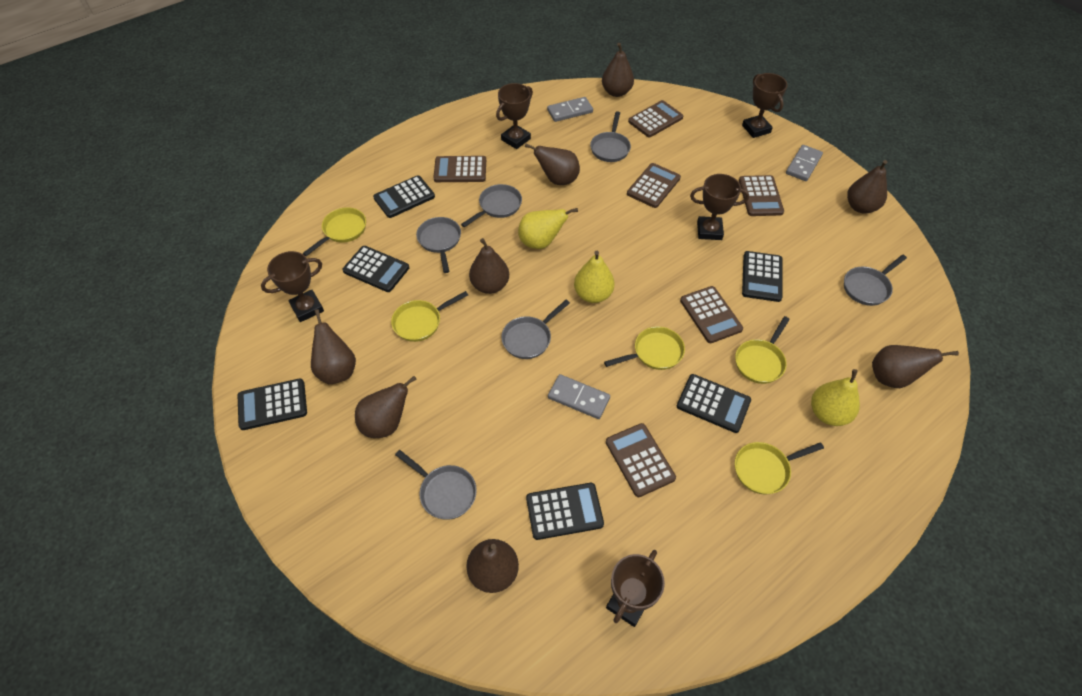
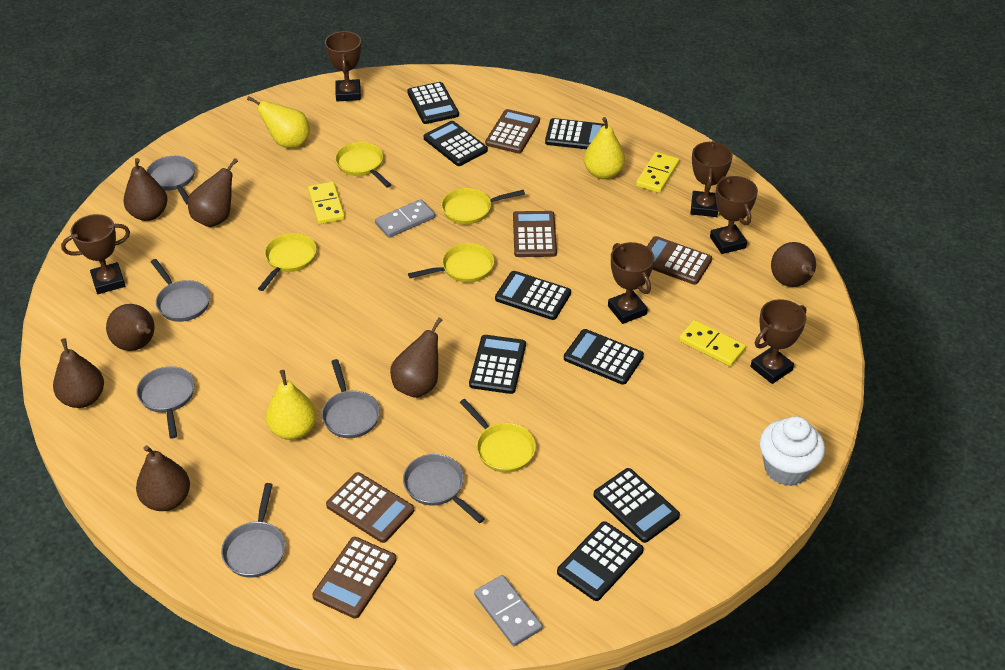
black calculator: 6 -> 8
brown calculator: 6 -> 5
brown pear: 8 -> 7
brown trophy: 5 -> 6
grey domino: 3 -> 2
white cupcake: 0 -> 1
yellow domino: 0 -> 3

